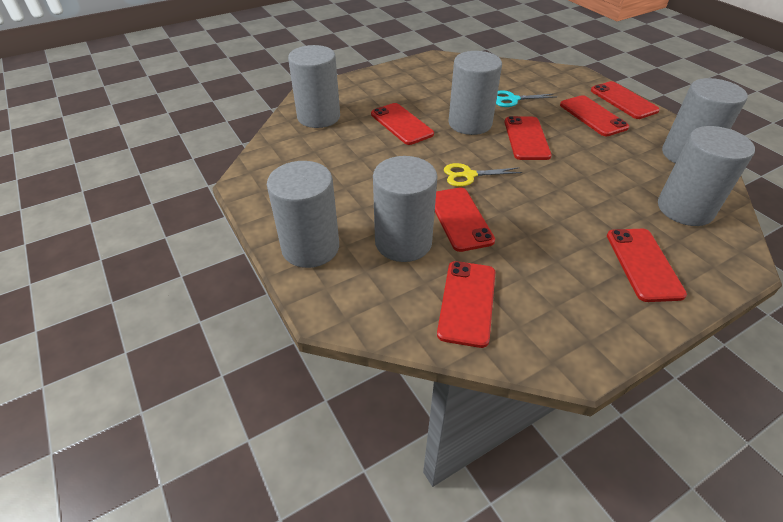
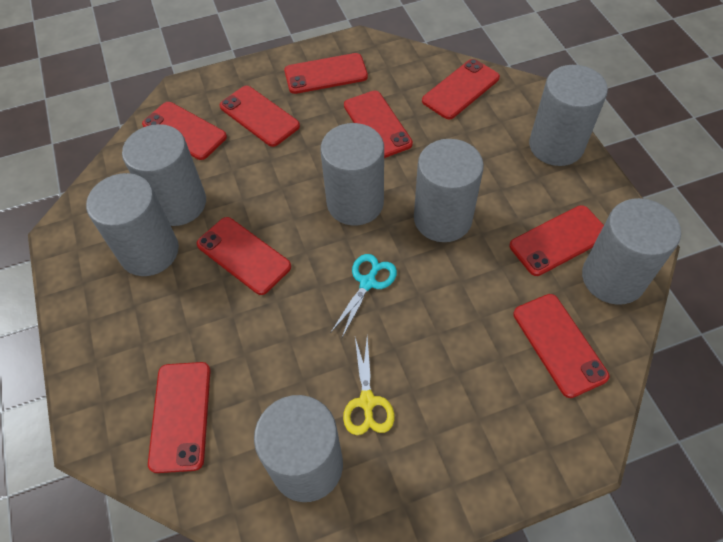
grey cylinder: 6 -> 7
red phone: 7 -> 9

